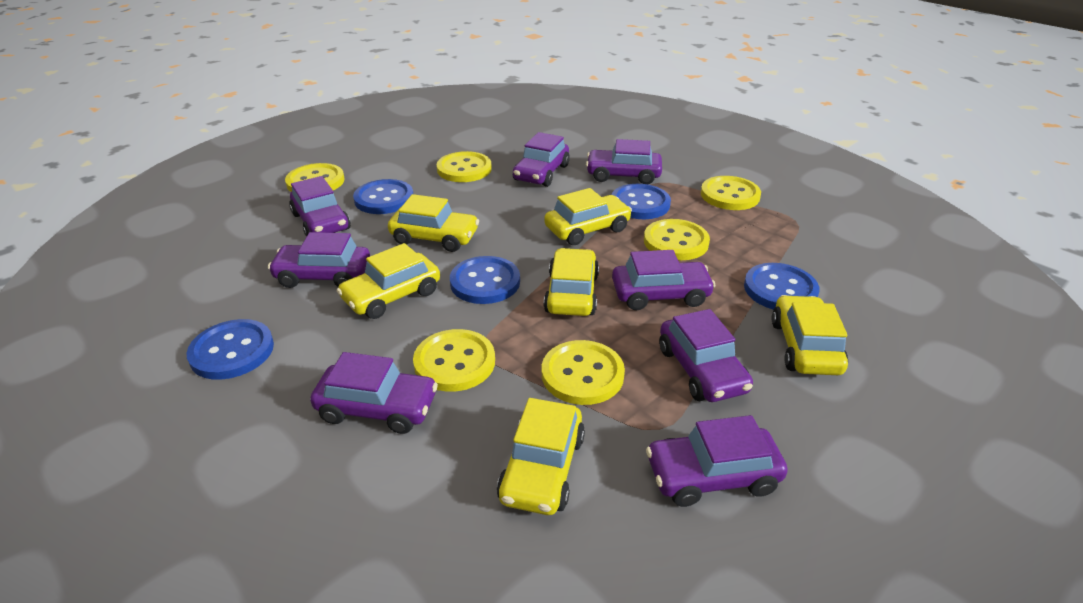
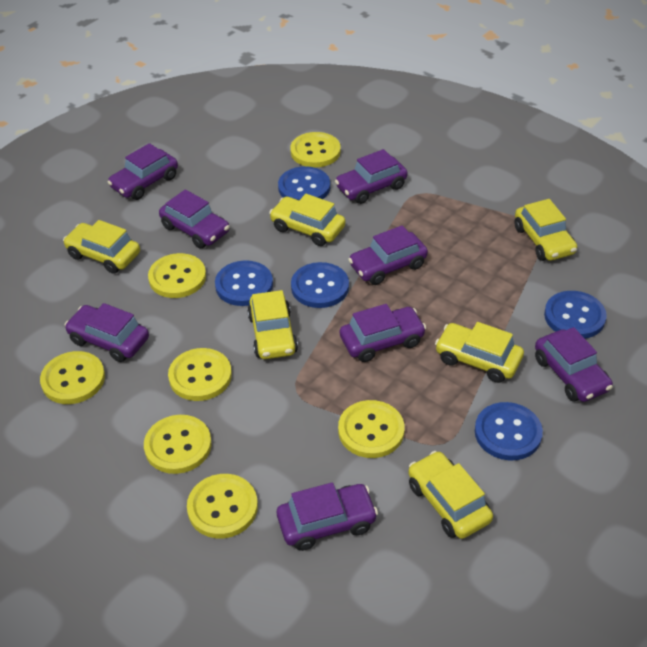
yellow button: 6 -> 7

